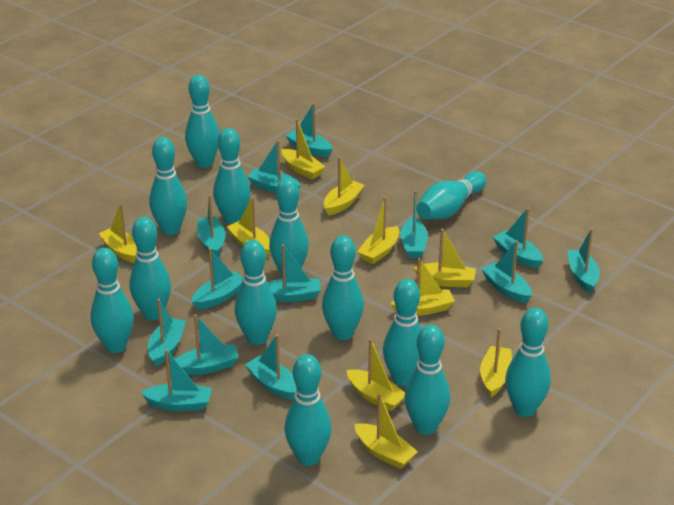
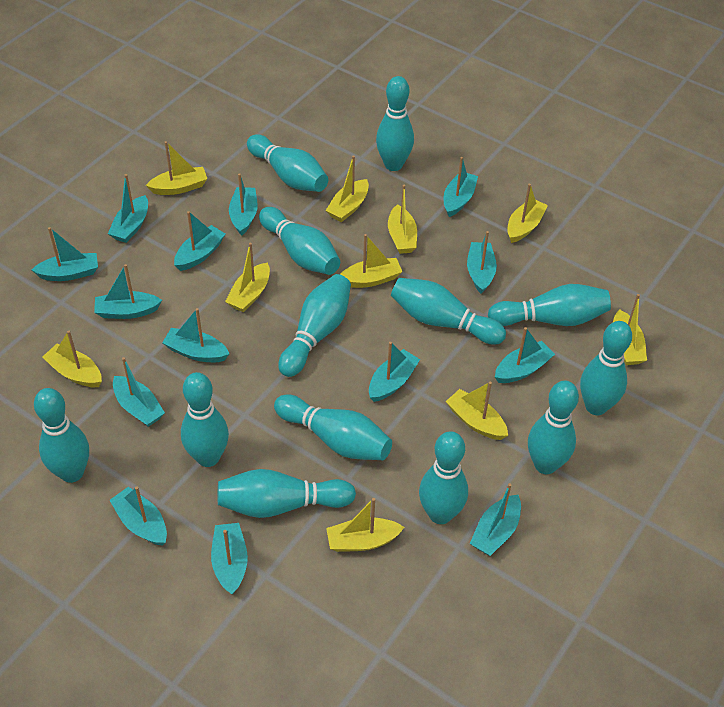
turquoise boat: 13 -> 14

